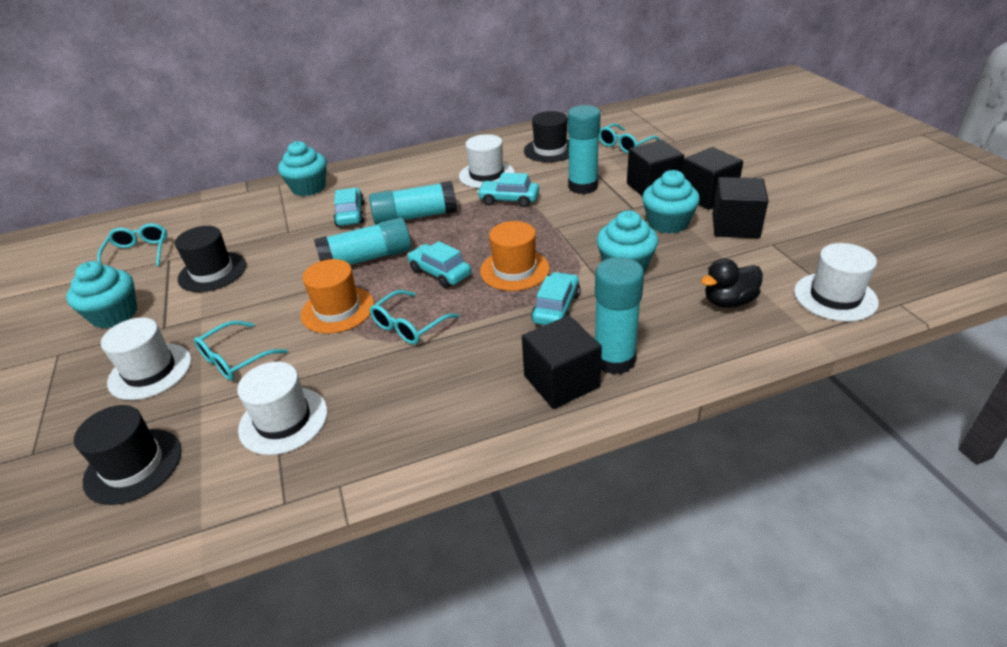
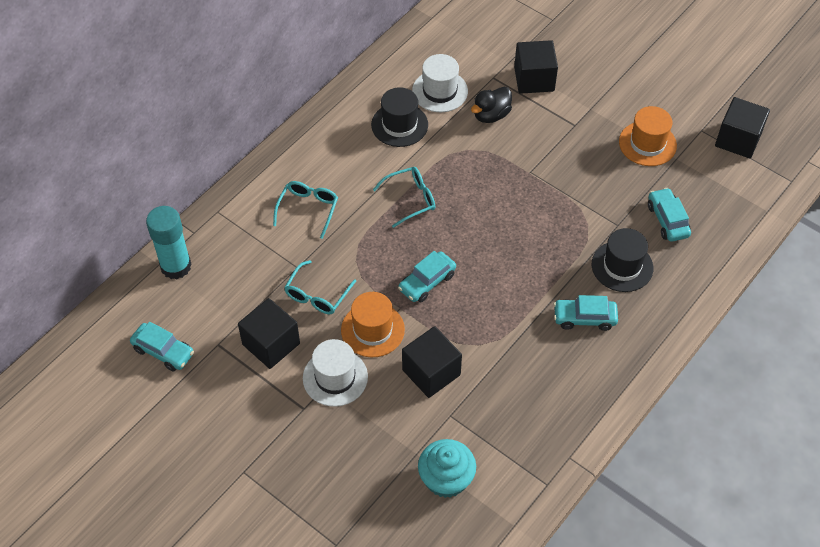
black hat: 3 -> 2
turquoise cupcake: 4 -> 1
turquoise glasses: 4 -> 3
turquoise glue stick: 4 -> 1
white hat: 4 -> 2

